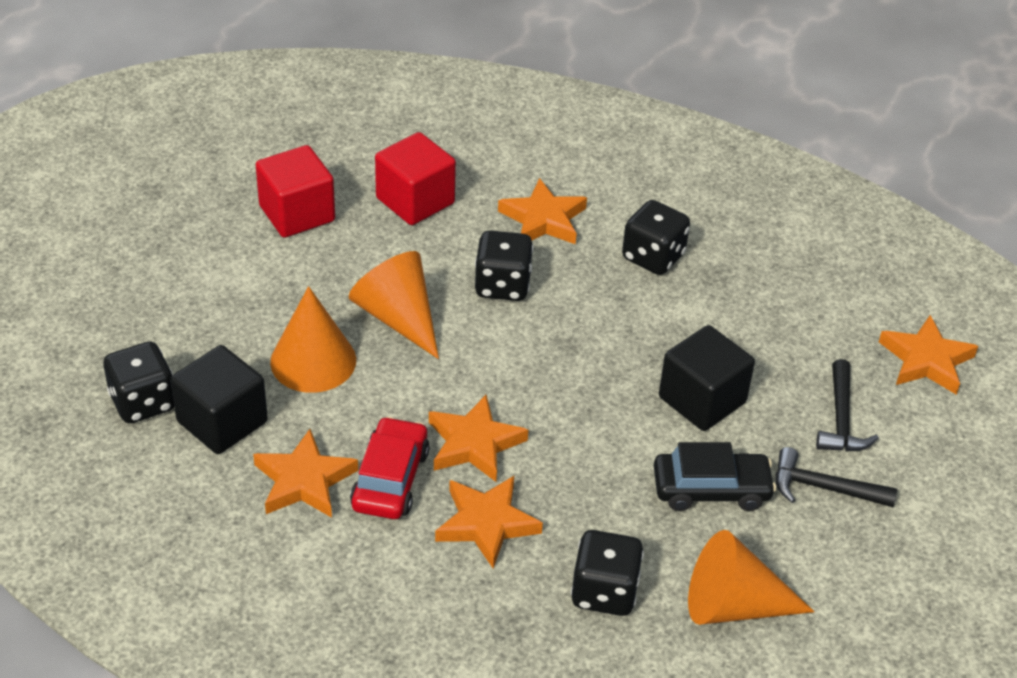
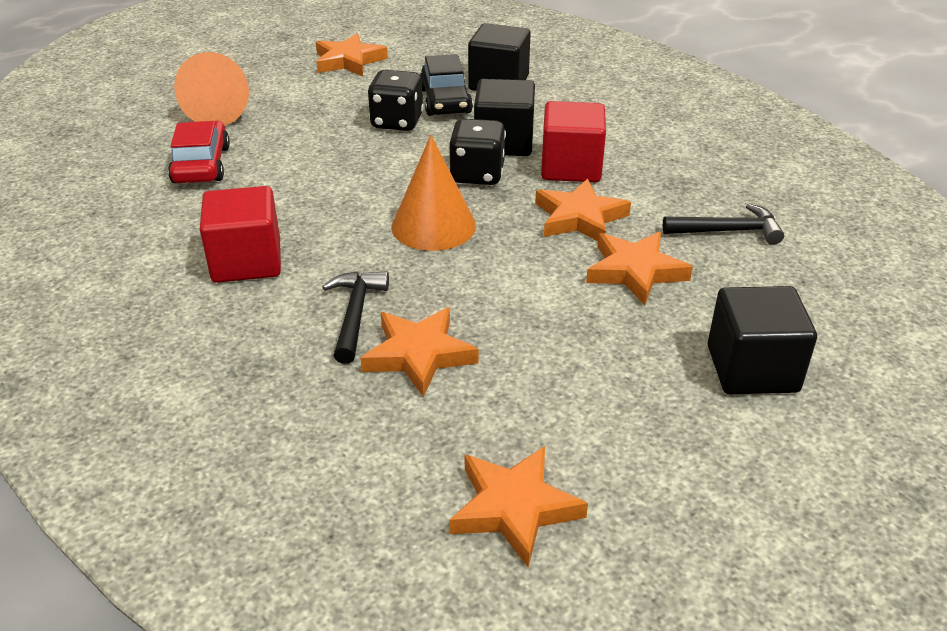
black cube: 2 -> 3
black dice: 4 -> 2
orange cone: 3 -> 2

